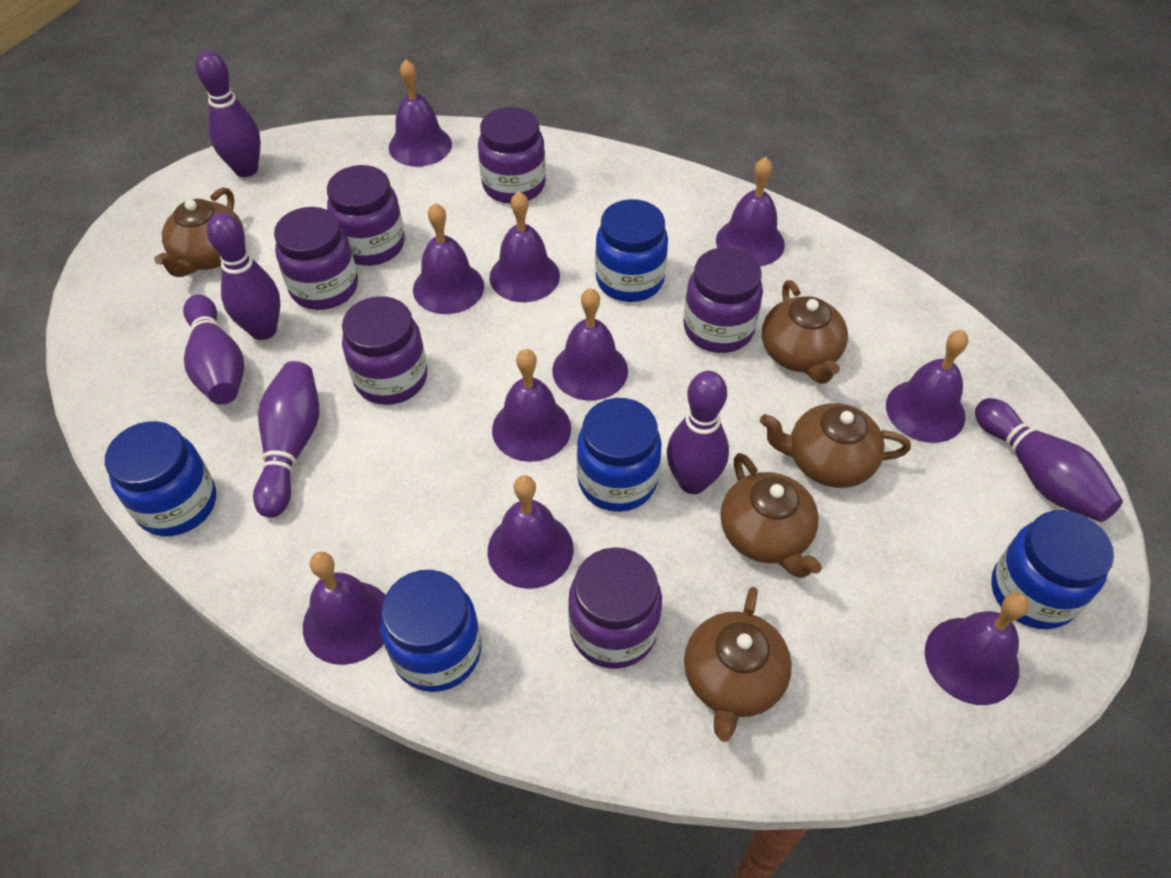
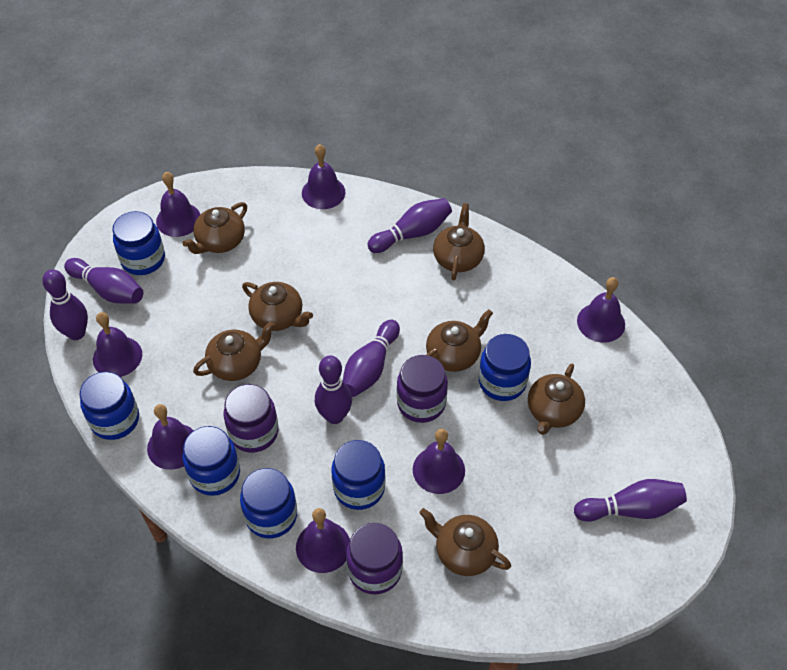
blue jar: 5 -> 6
brown teapot: 5 -> 7
purple bell: 10 -> 7
purple jar: 6 -> 3

